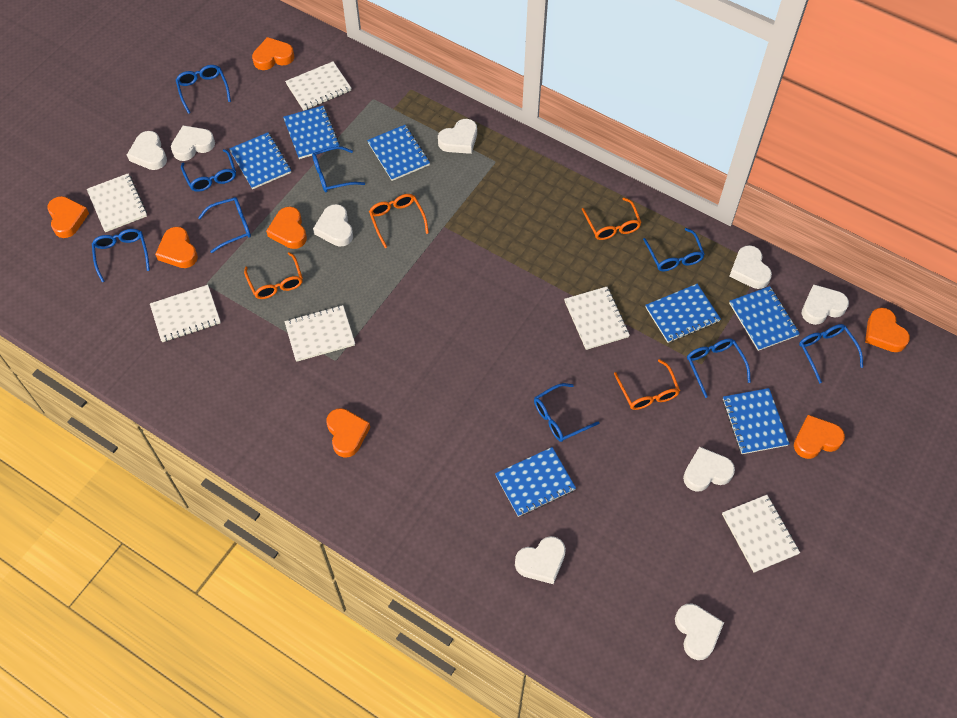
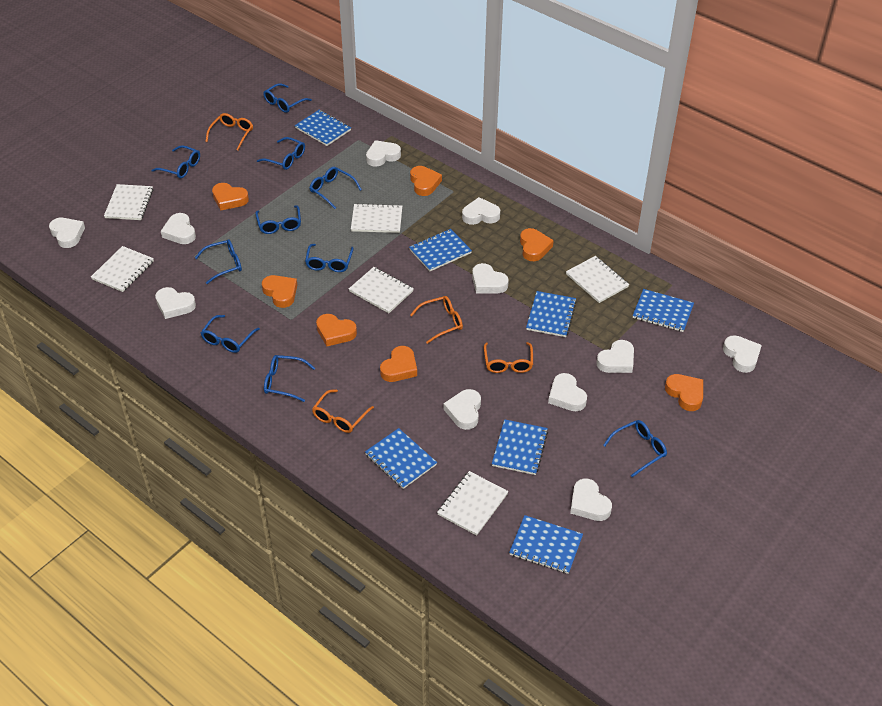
blue glasses: 9 -> 10
white heart: 9 -> 11

